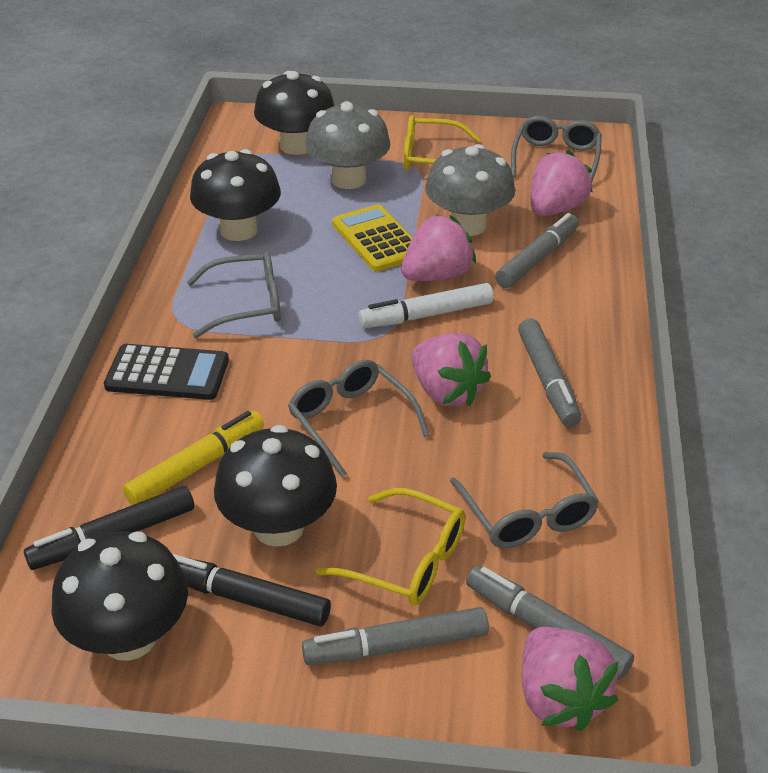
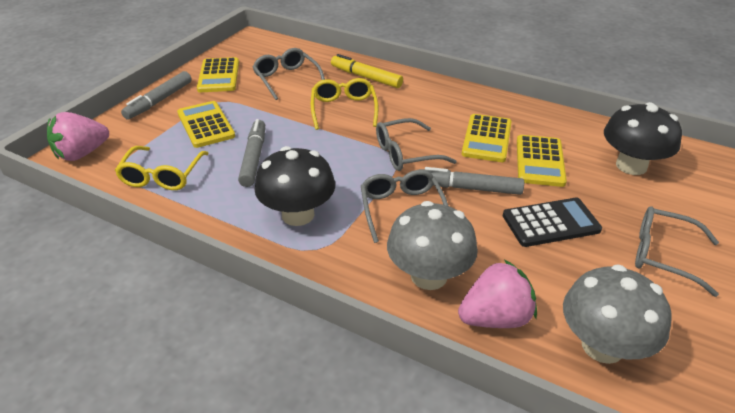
black marker: 2 -> 0
black mushroom: 4 -> 2
grey marker: 4 -> 3
pink strawberry: 4 -> 2
white marker: 1 -> 0
yellow calculator: 1 -> 4

